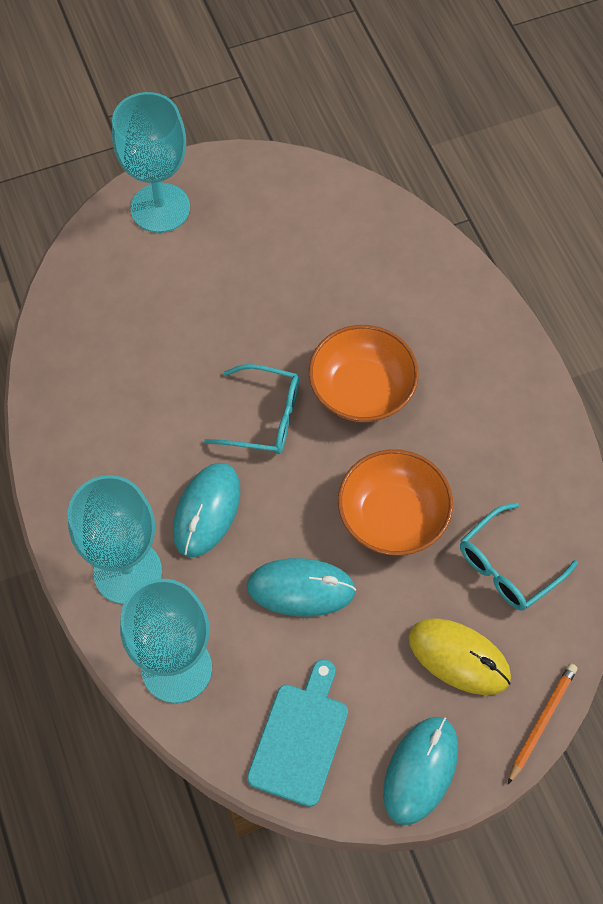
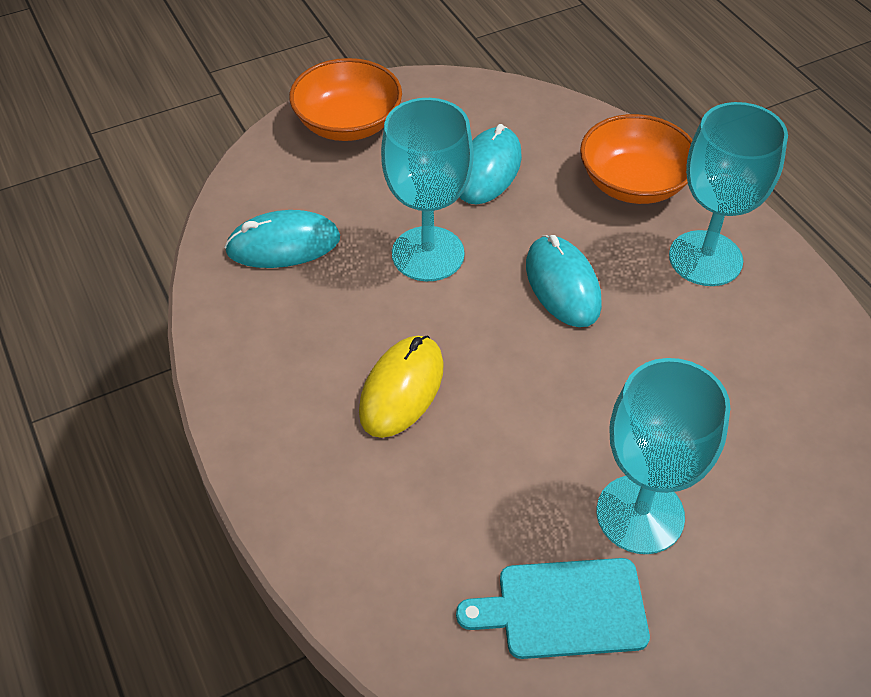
orange pencil: 1 -> 0
turquoise glasses: 2 -> 0

